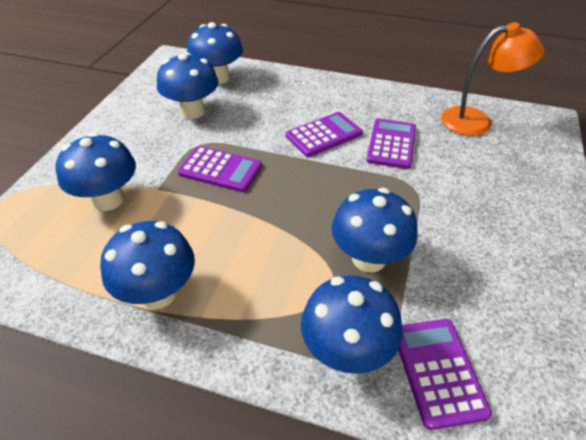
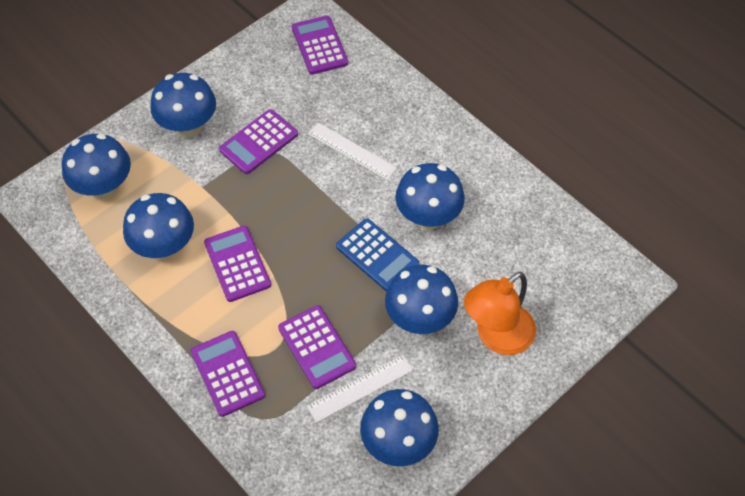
blue calculator: 0 -> 1
purple calculator: 4 -> 5
white ruler: 0 -> 2

